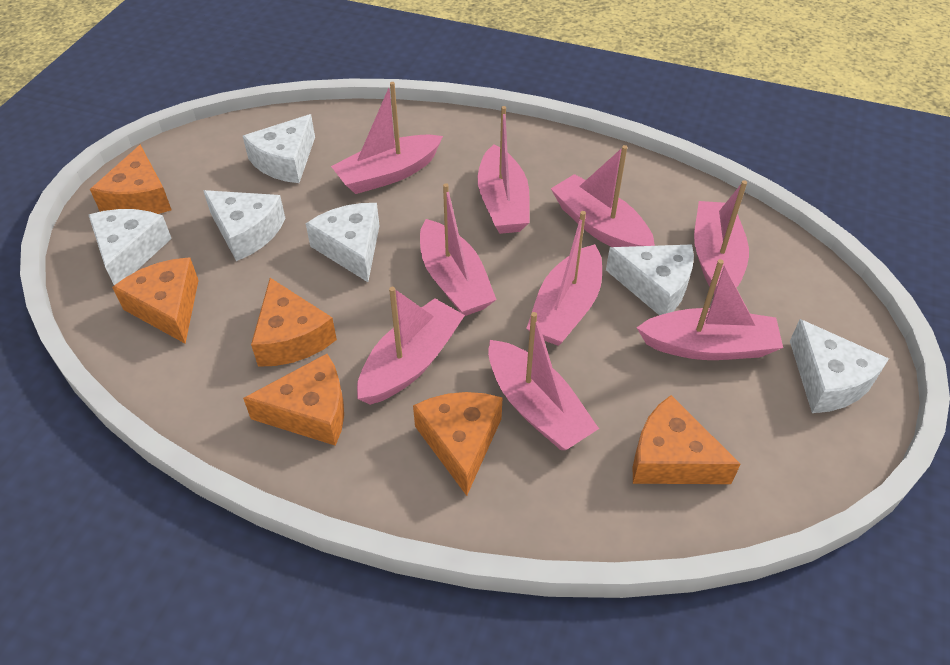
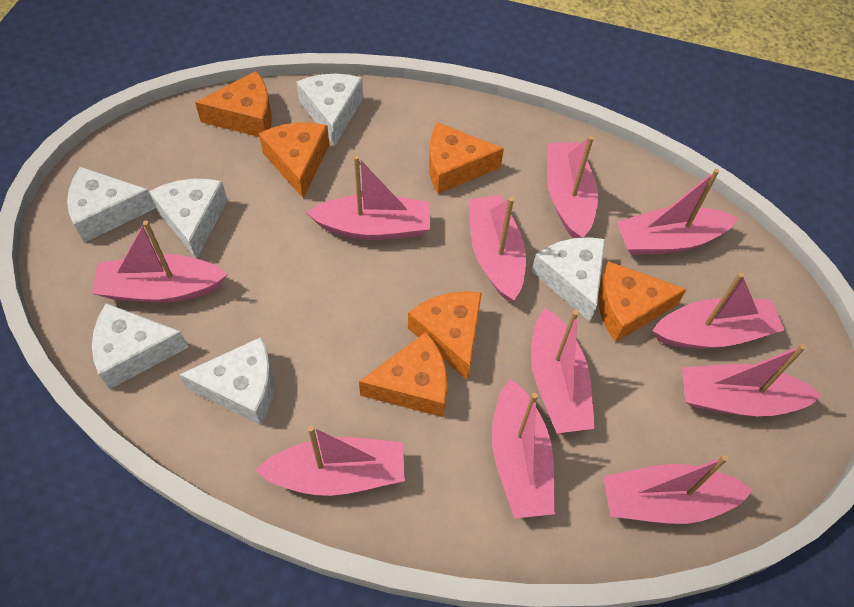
pink boat: 9 -> 11

